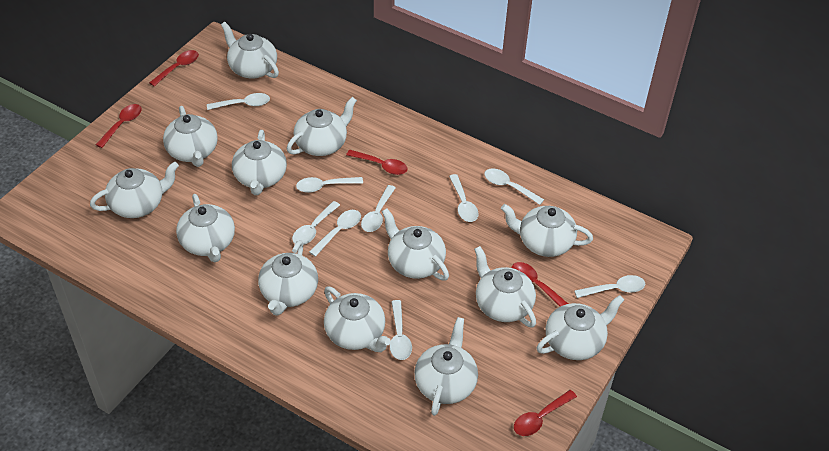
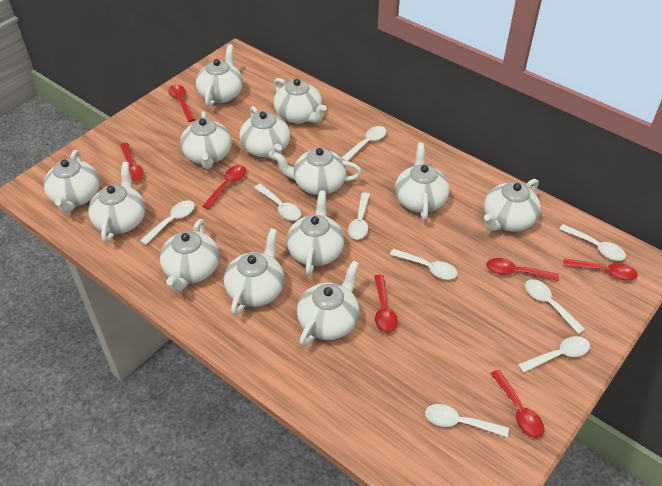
red spoon: 5 -> 7

